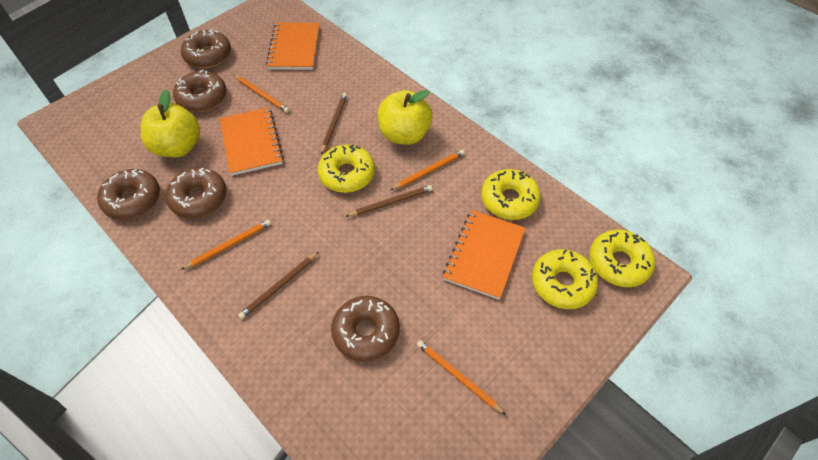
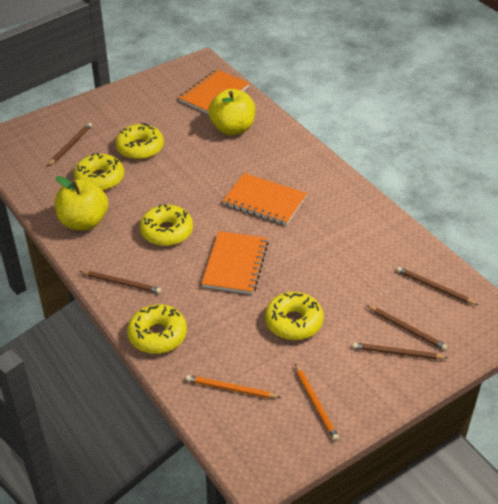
brown donut: 5 -> 0
brown pencil: 3 -> 5
orange pencil: 4 -> 2
yellow donut: 4 -> 5

